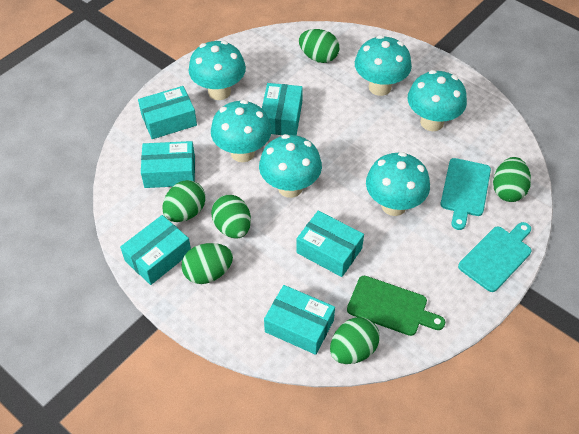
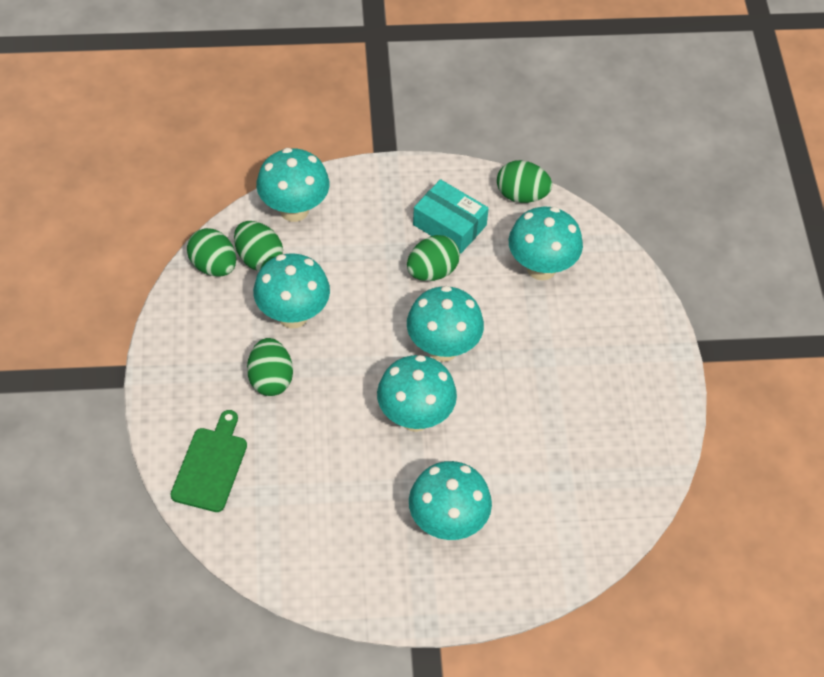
green egg: 6 -> 5
turquoise box: 6 -> 1
turquoise cutting board: 2 -> 0

